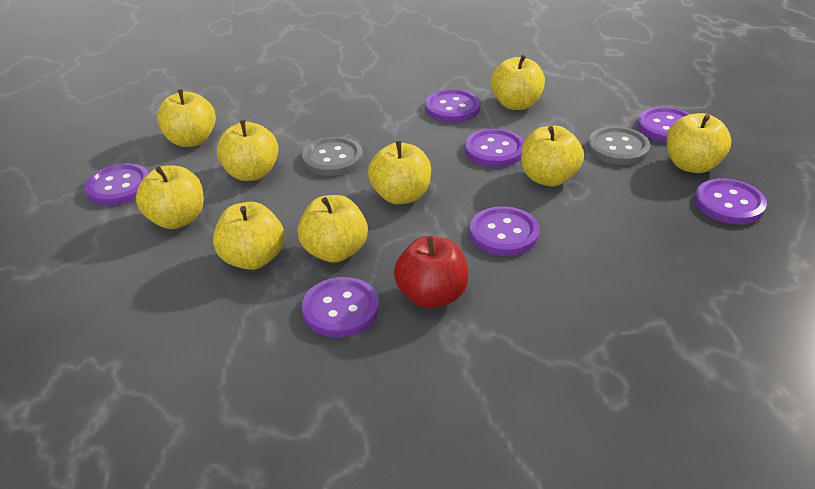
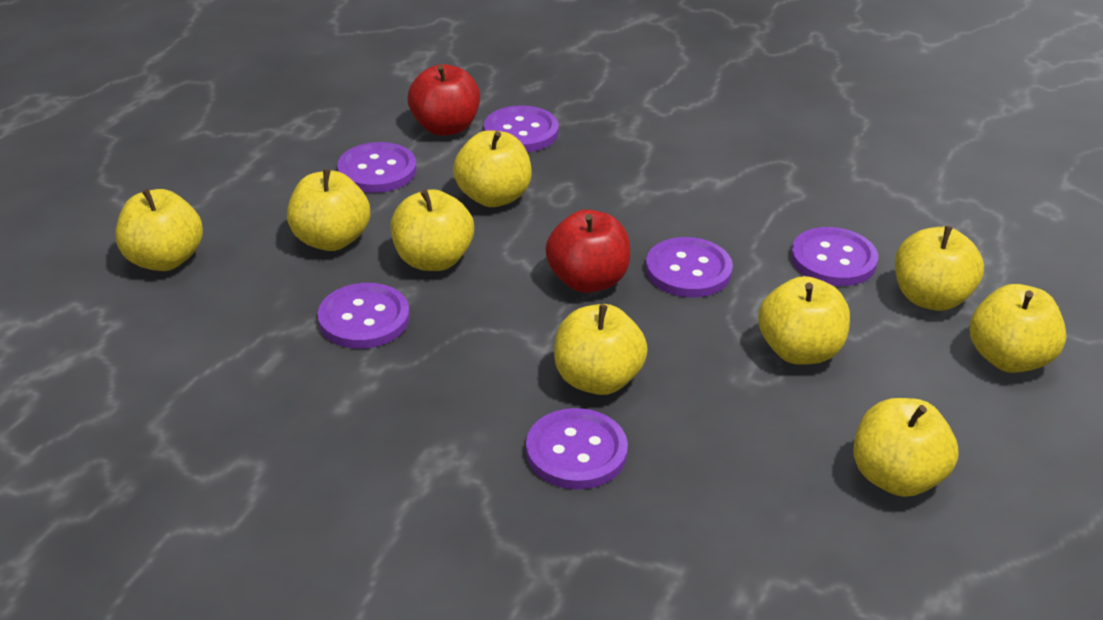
grey button: 2 -> 0
purple button: 7 -> 6
red apple: 1 -> 2

